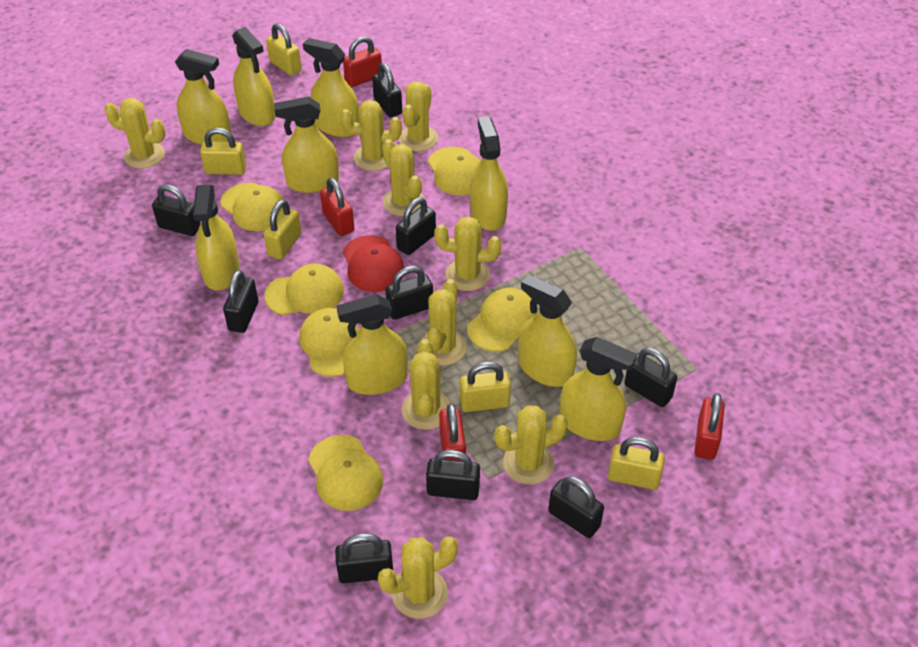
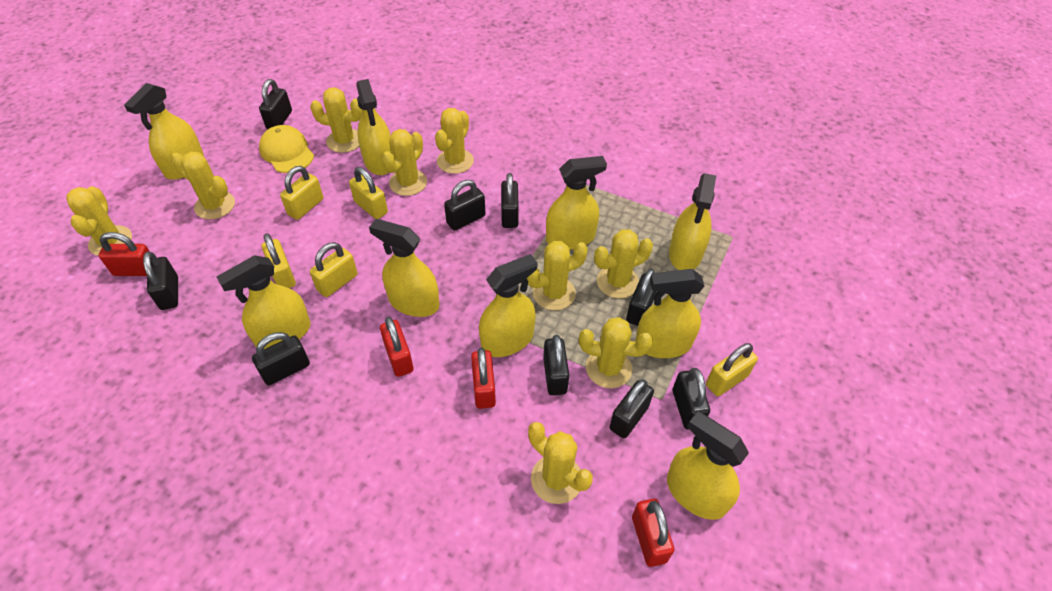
red cap: 1 -> 0
yellow cap: 6 -> 1

